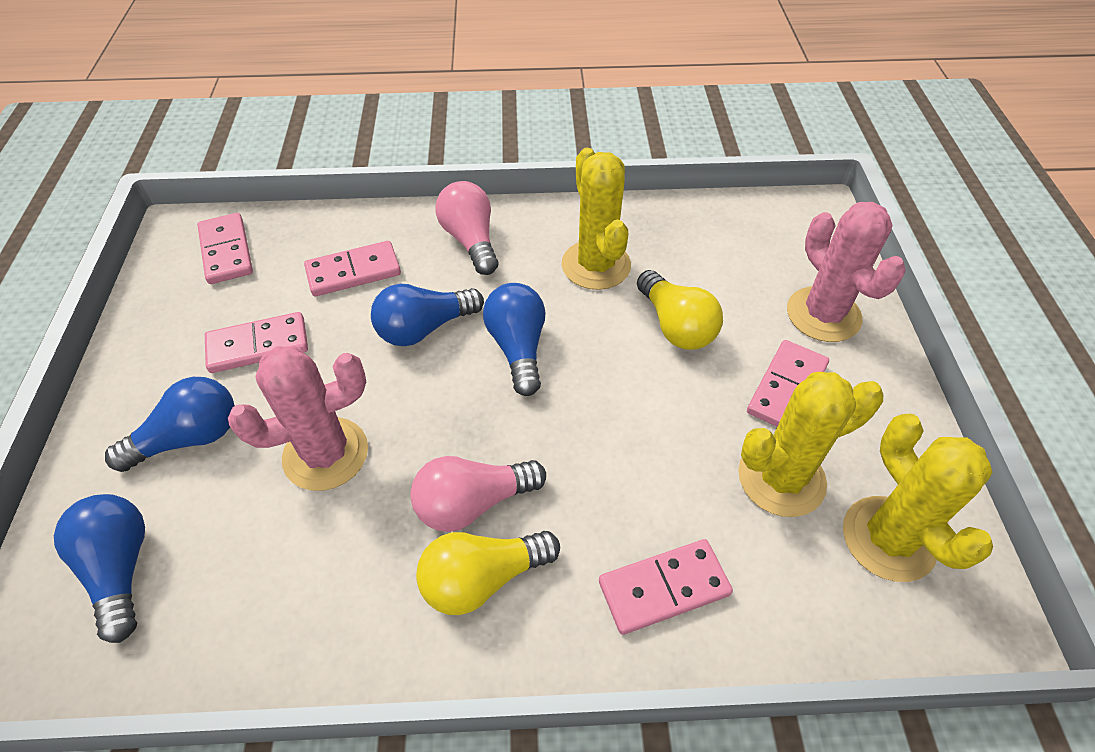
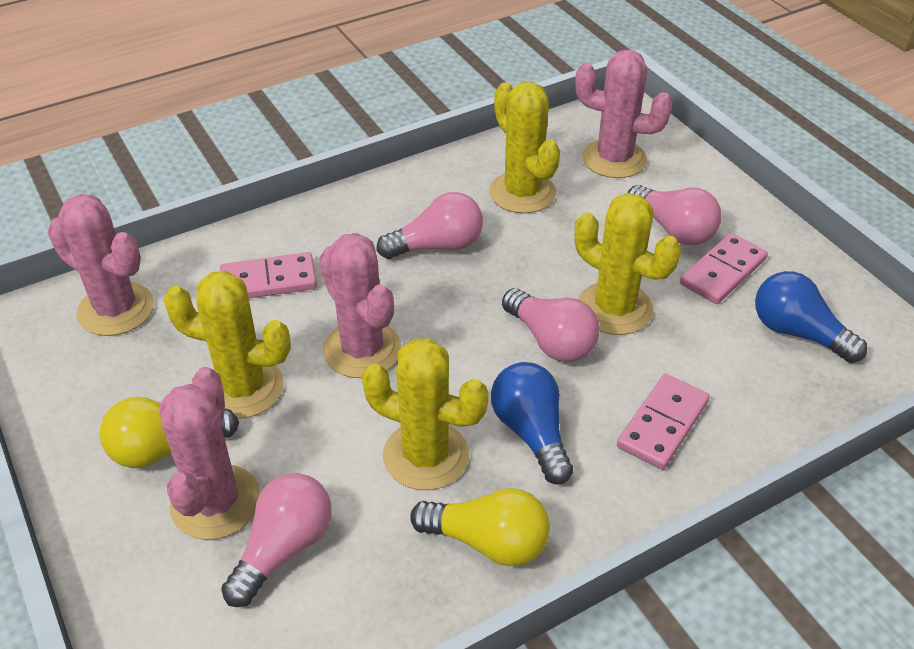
blue light bulb: 4 -> 2
pink cactus: 2 -> 4
pink domino: 5 -> 3
pink light bulb: 2 -> 4
yellow cactus: 3 -> 4

